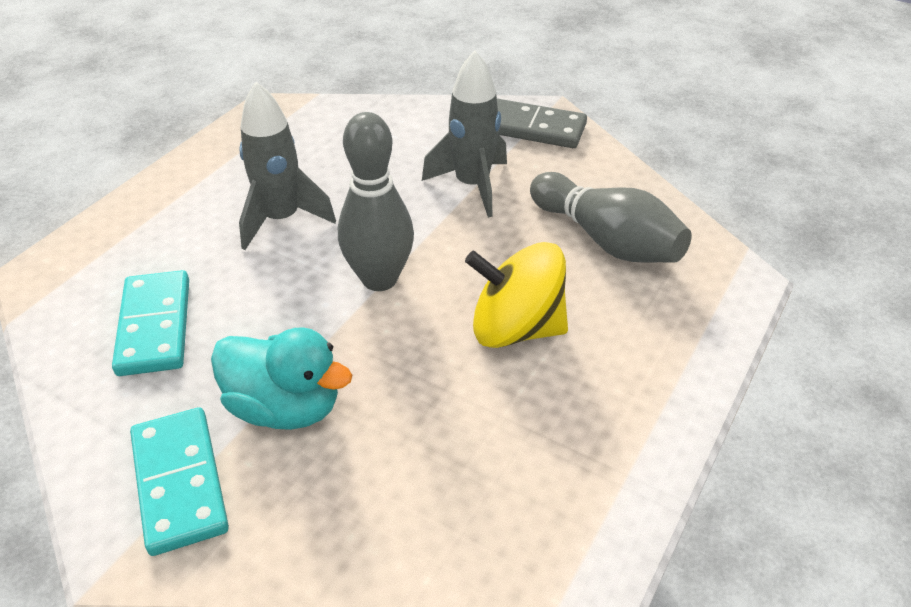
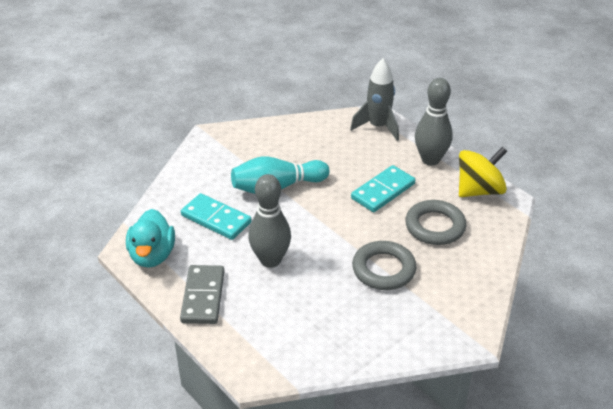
grey ring: 0 -> 2
grey rocket: 2 -> 1
turquoise bowling pin: 0 -> 1

